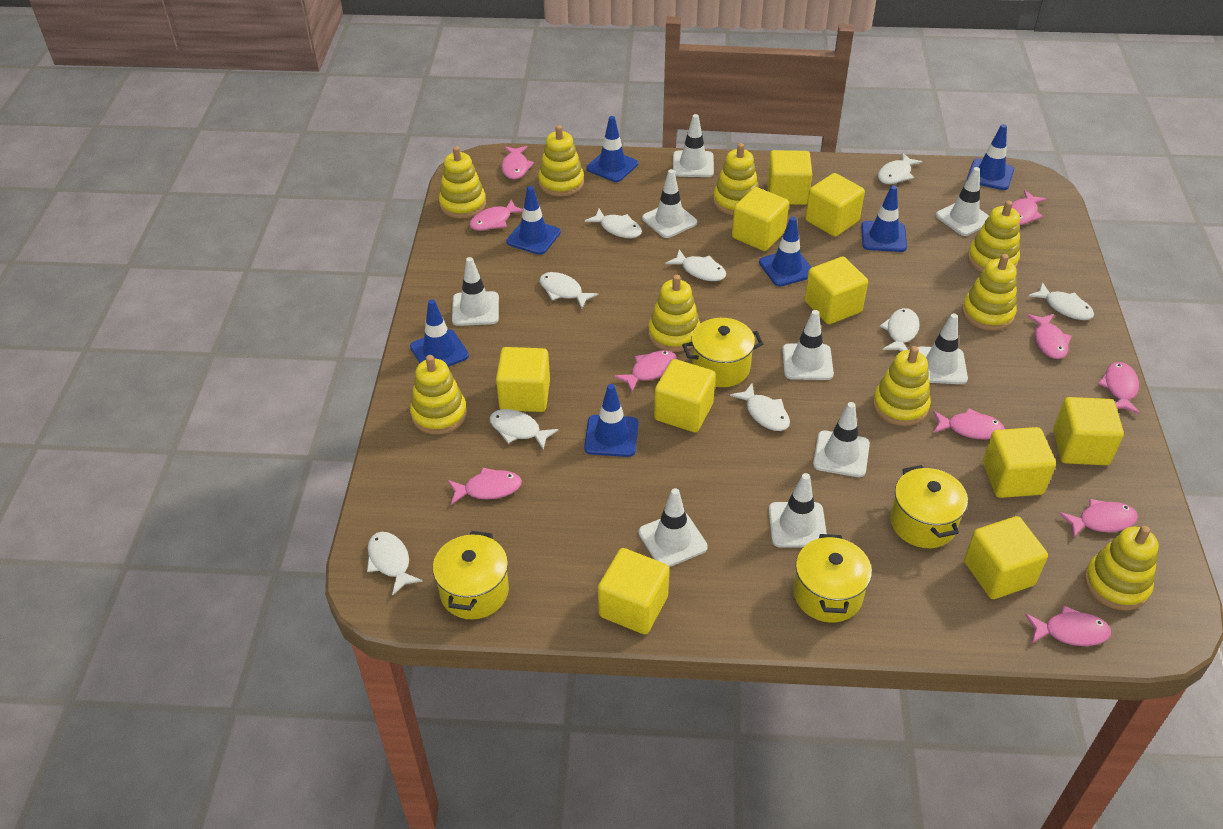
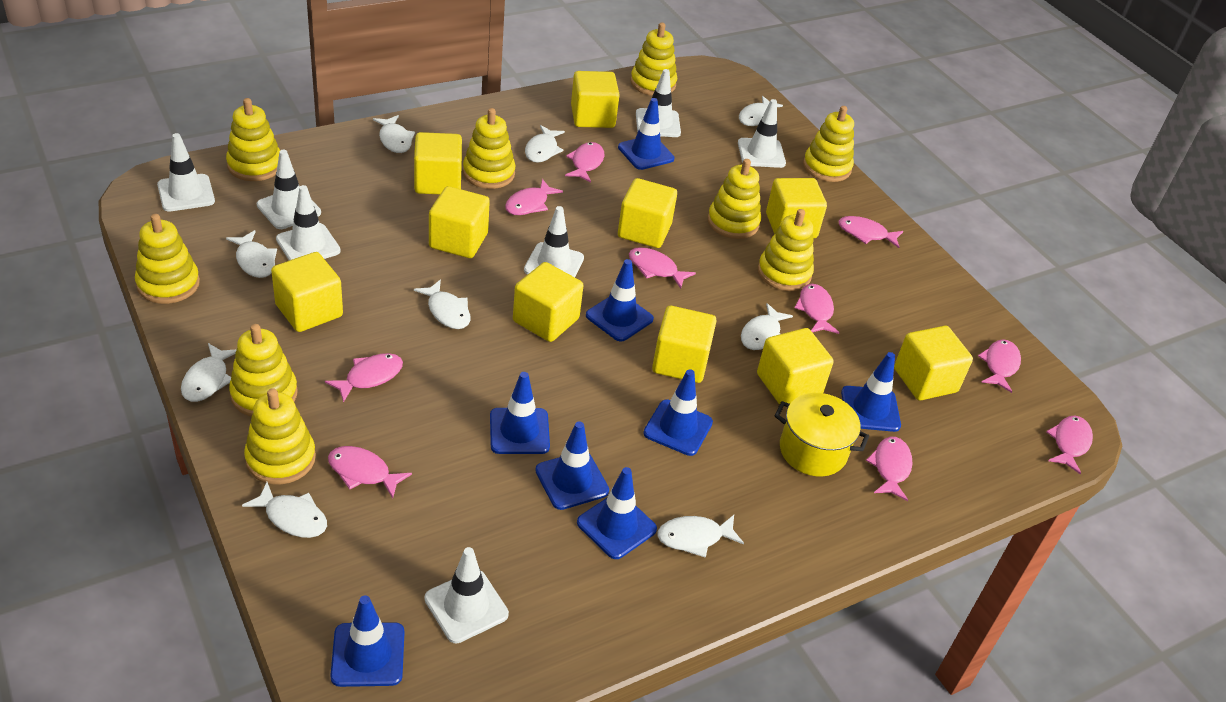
blue traffic cone: 7 -> 8
white traffic cone: 9 -> 7
yellow pot: 4 -> 1

